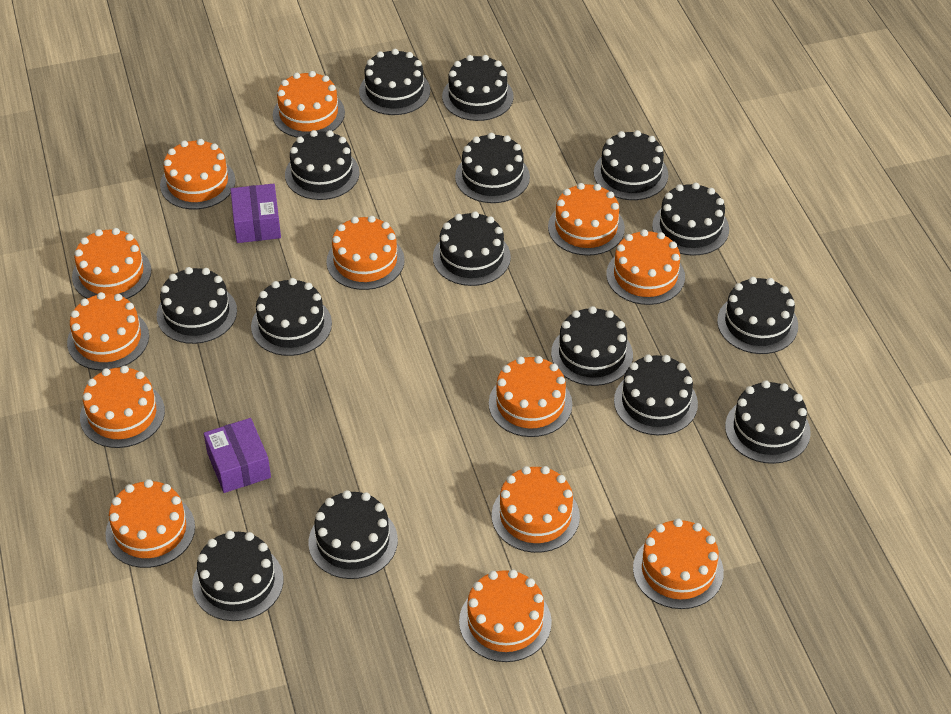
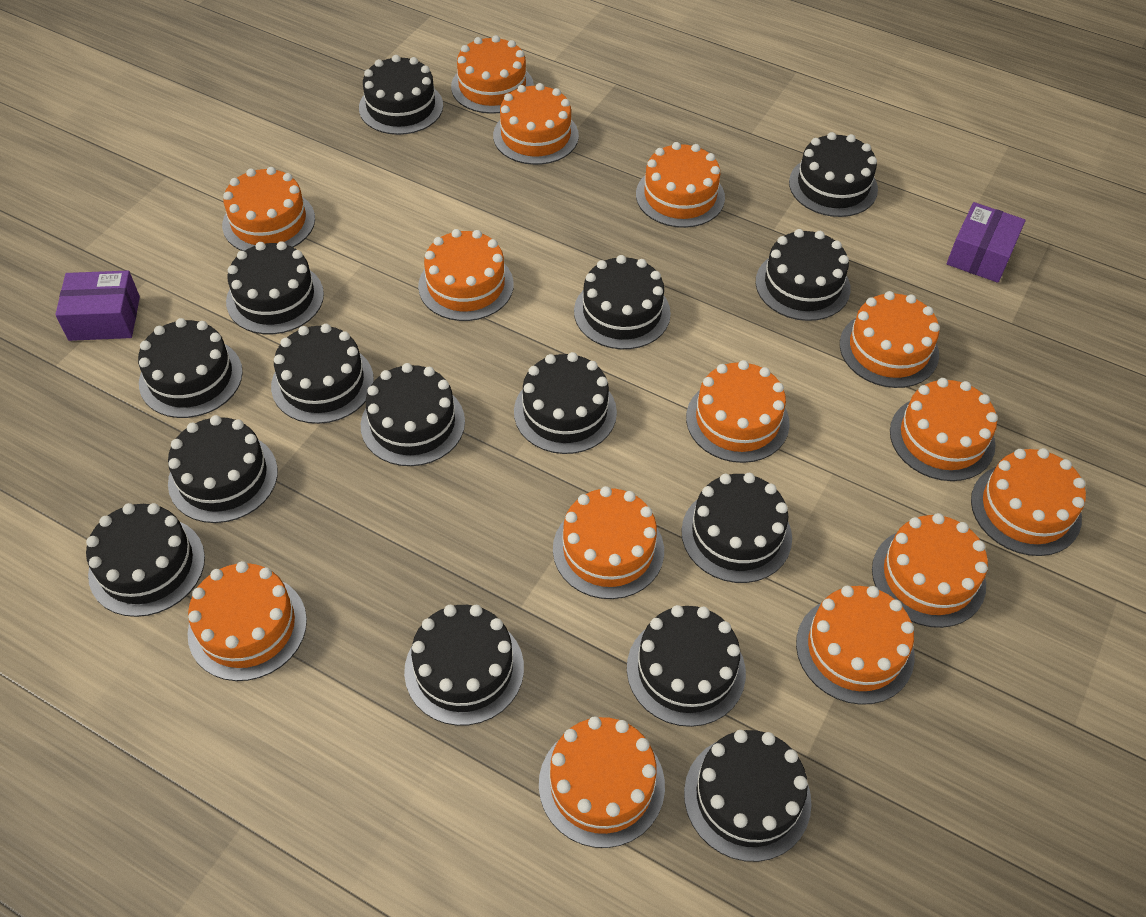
orange cake: 13 -> 14

